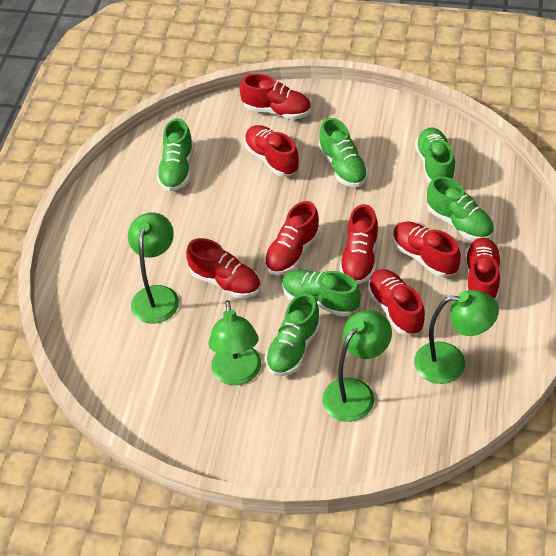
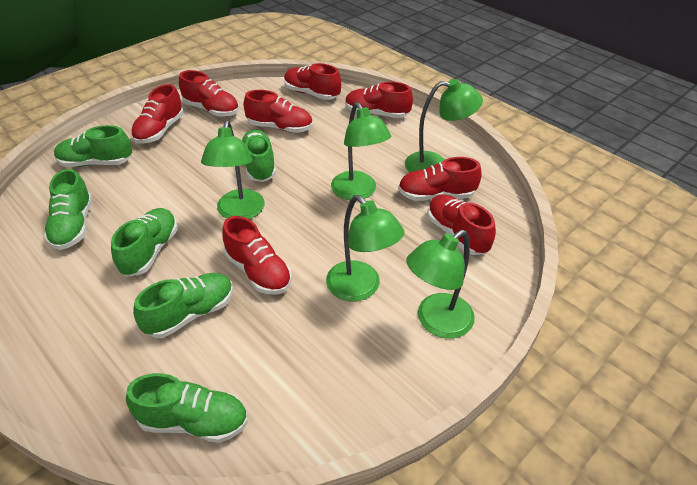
green lamp: 4 -> 5

